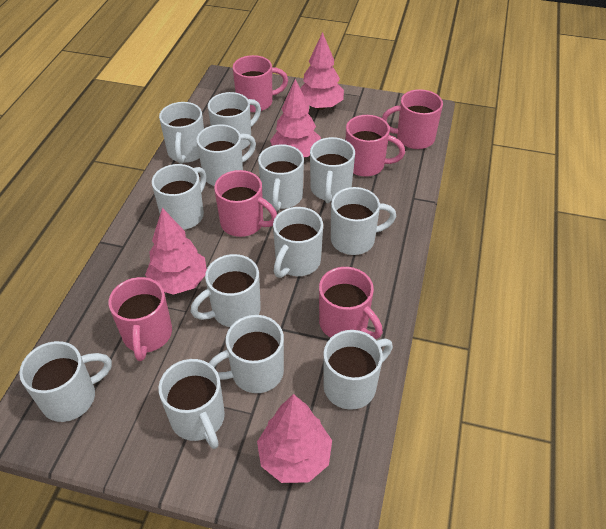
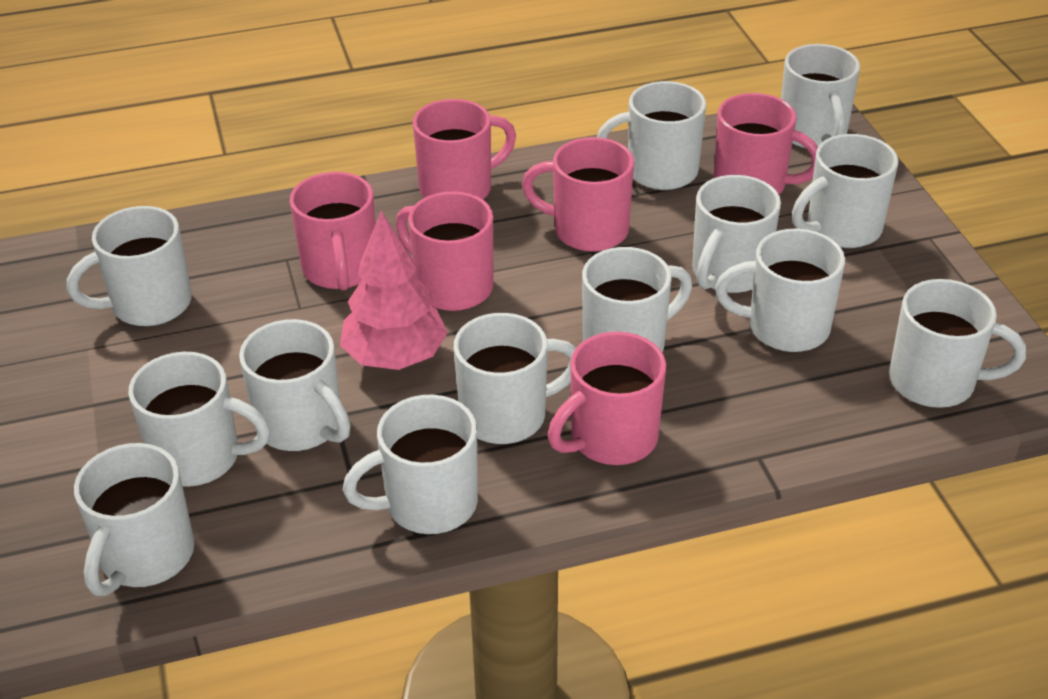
pink tree: 4 -> 1

